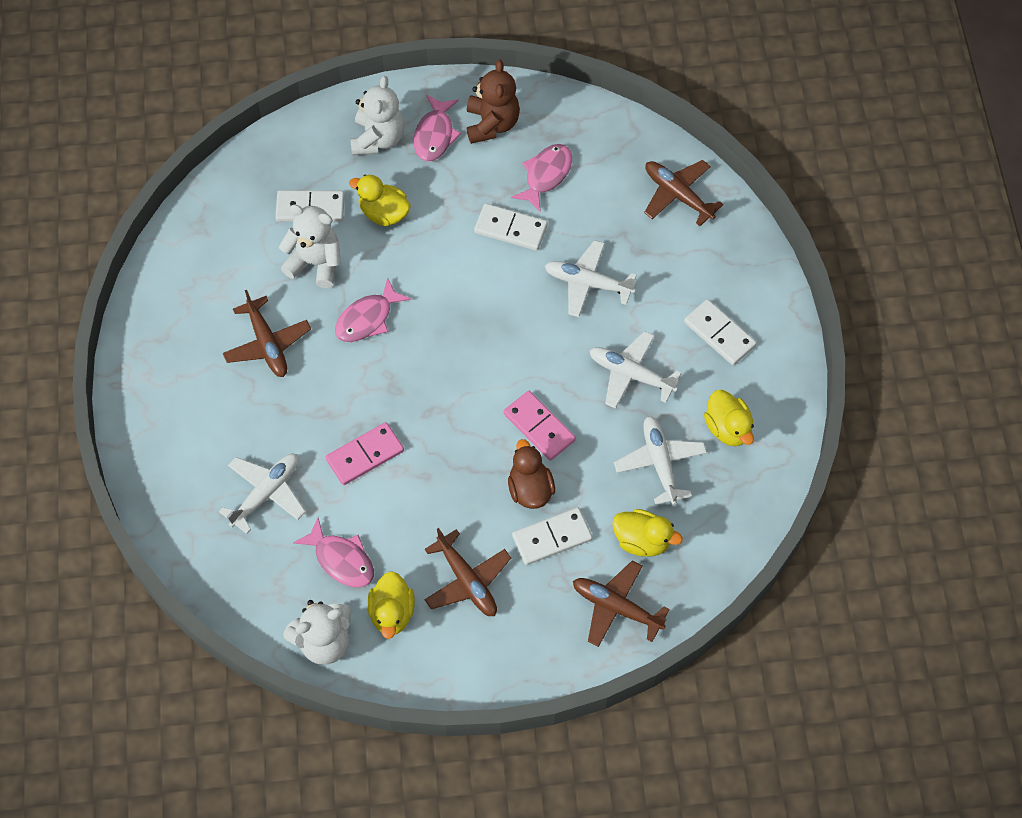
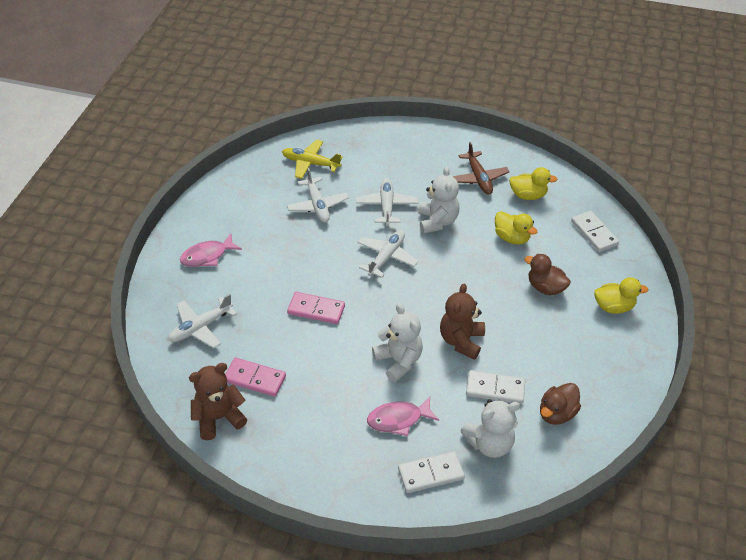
brown duck: 1 -> 2
brown plane: 4 -> 1
brown teddy bear: 1 -> 2
pink fish: 4 -> 2
white domino: 4 -> 3
yellow duck: 4 -> 3
yellow plane: 0 -> 1

